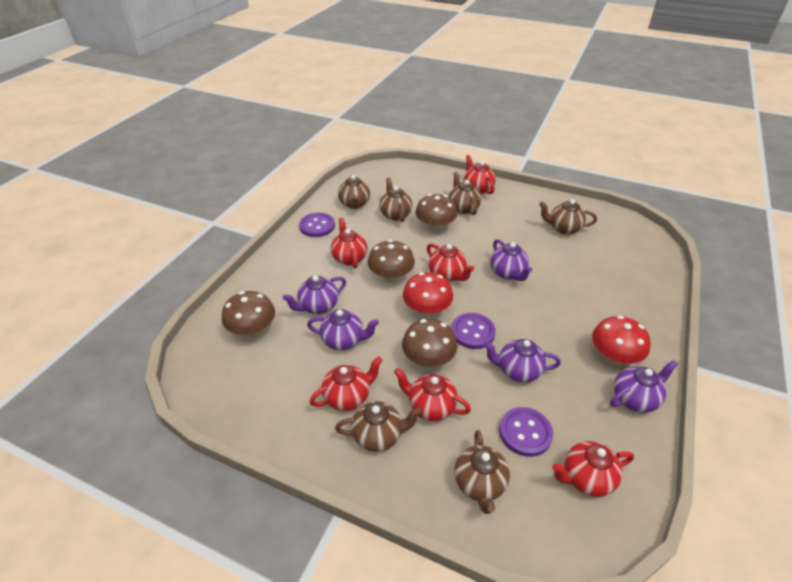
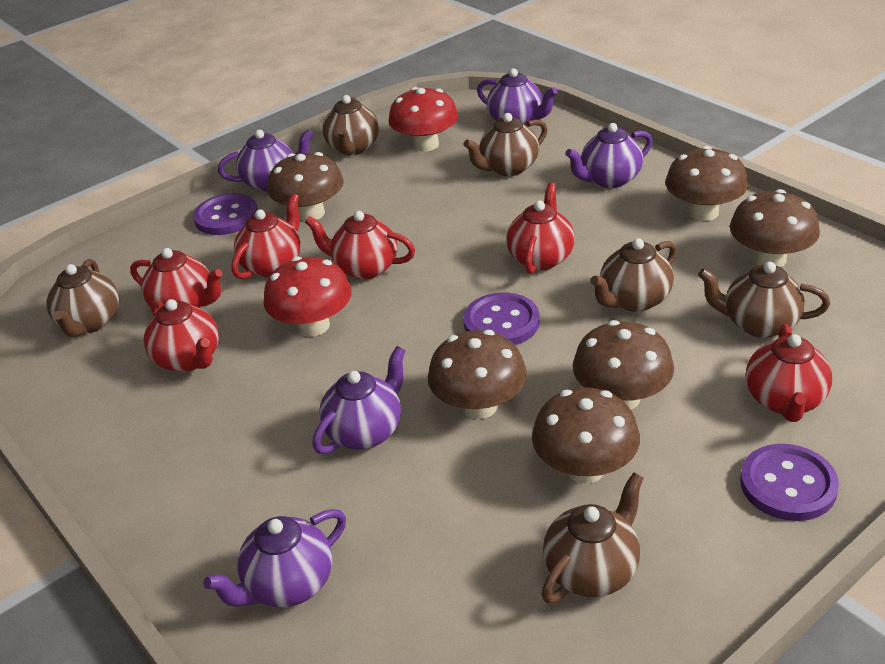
brown mushroom: 4 -> 6

